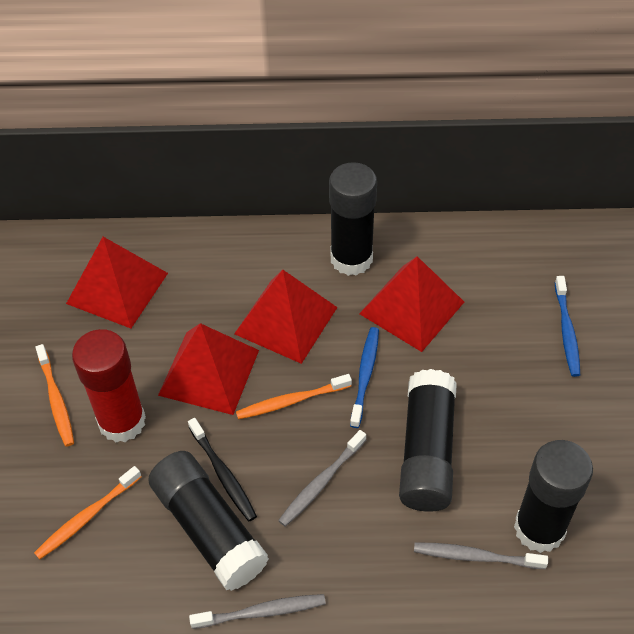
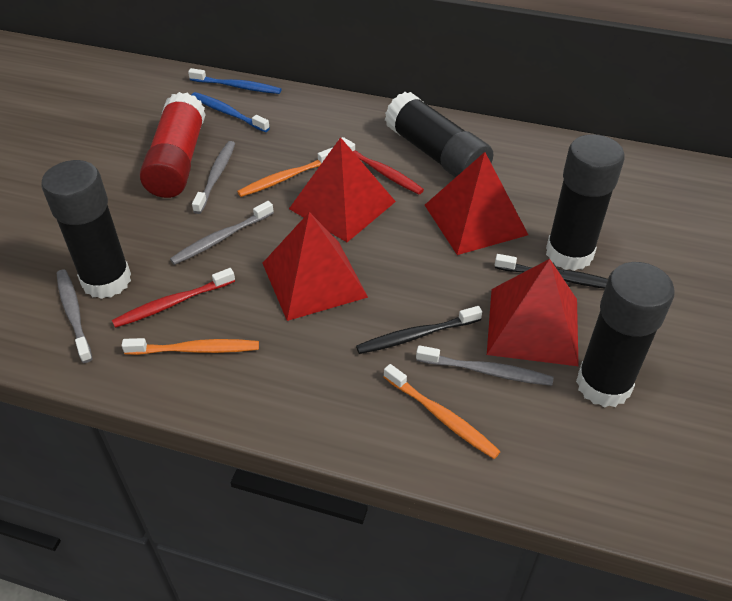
black toothbrush: 1 -> 2
grey toothbrush: 3 -> 4
red toothbrush: 0 -> 2

